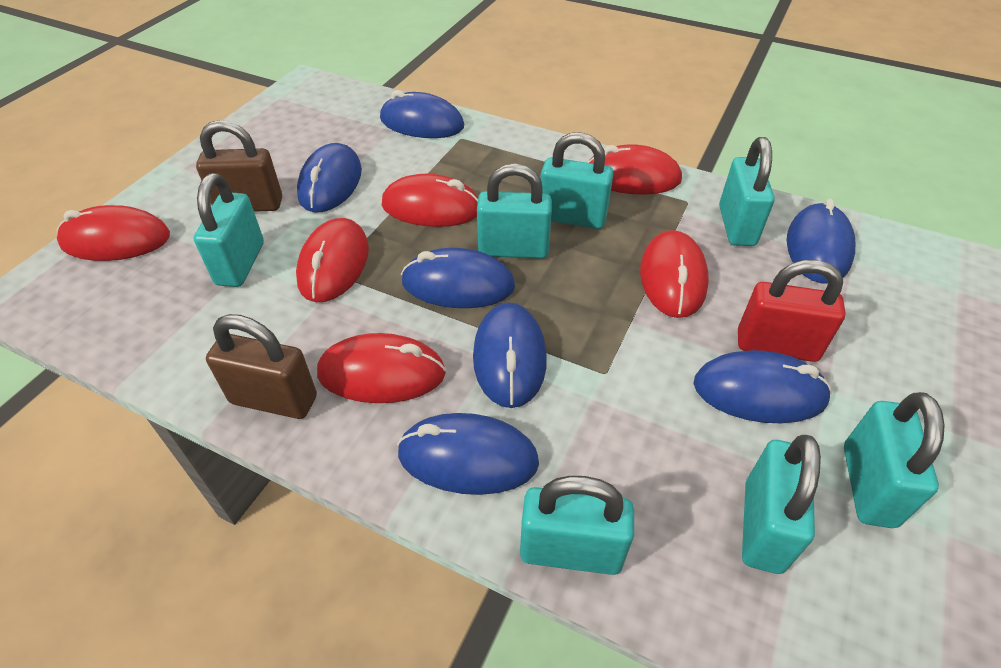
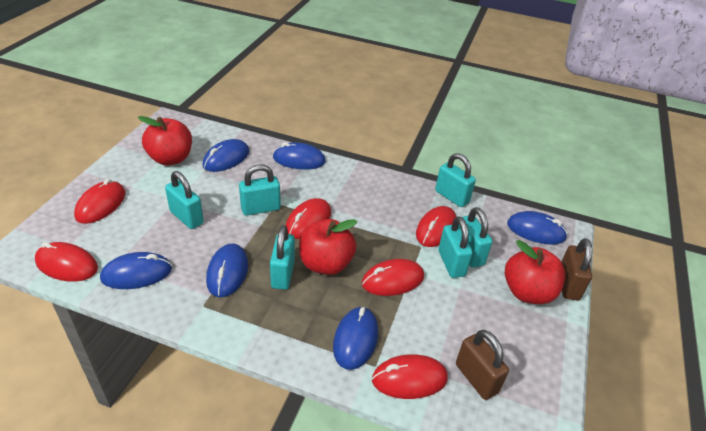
blue mouse: 7 -> 6
red apple: 0 -> 3
red padlock: 1 -> 0
turquoise padlock: 7 -> 6

